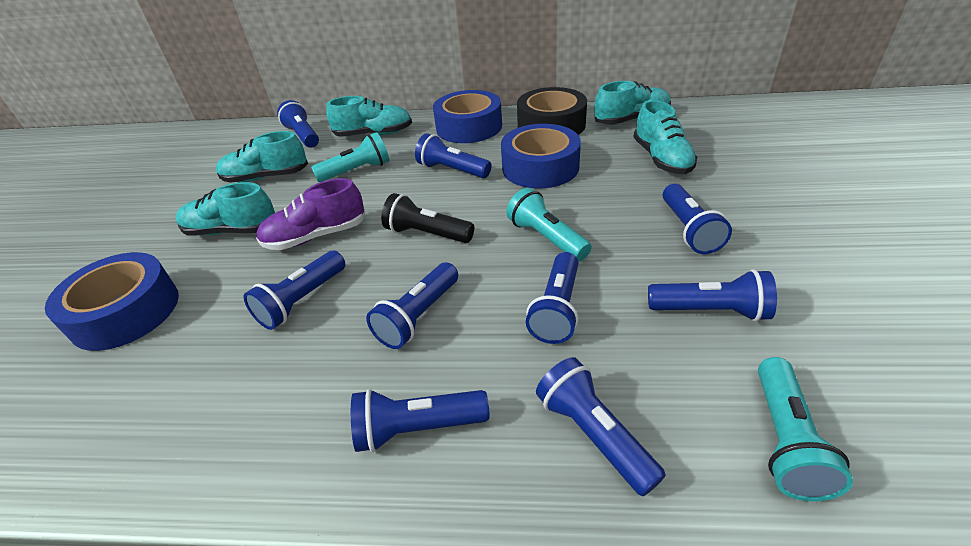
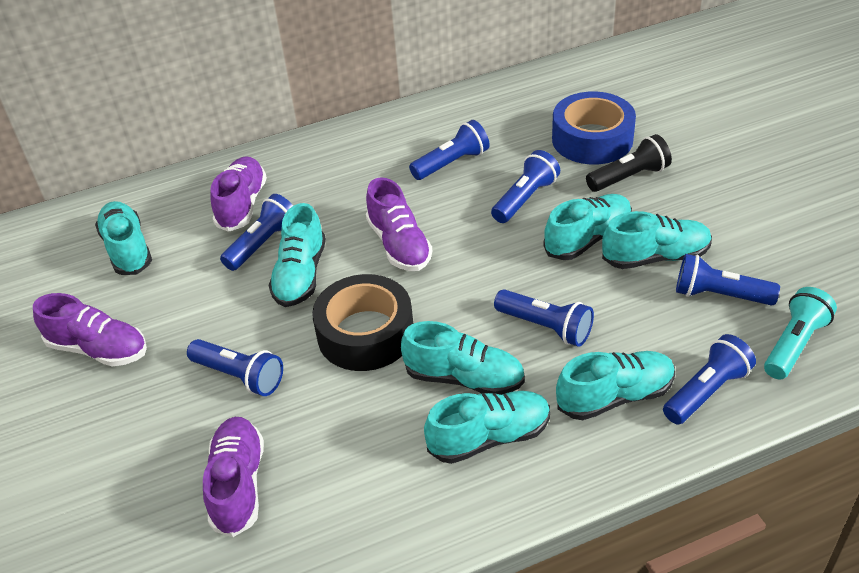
blue flashlight: 9 -> 7
blue tape: 3 -> 1
purple shoe: 1 -> 4
turquoise flashlight: 3 -> 1
turquoise shoe: 5 -> 7

